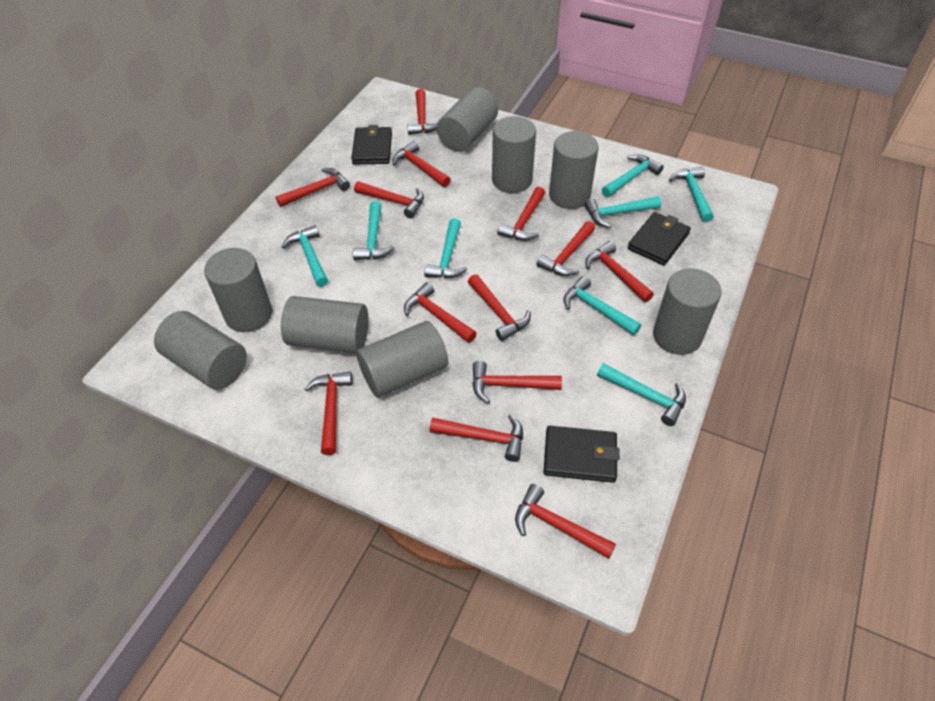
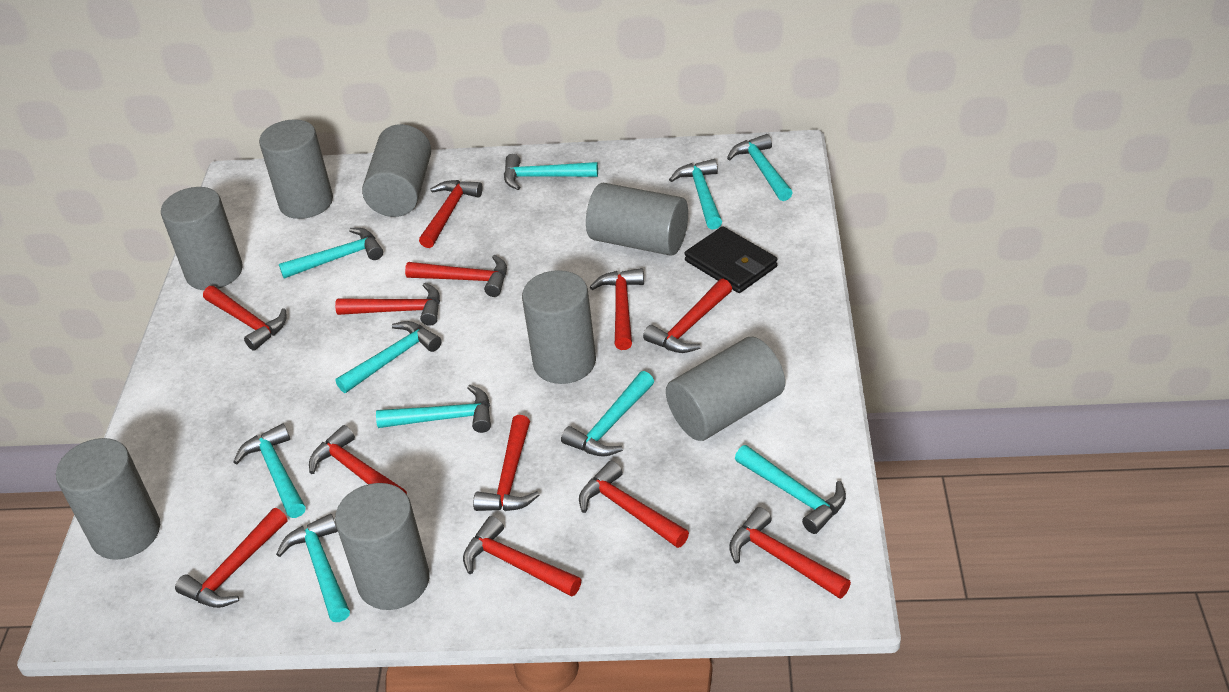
black wallet: 3 -> 1
red hammer: 13 -> 12
turquoise hammer: 8 -> 10

